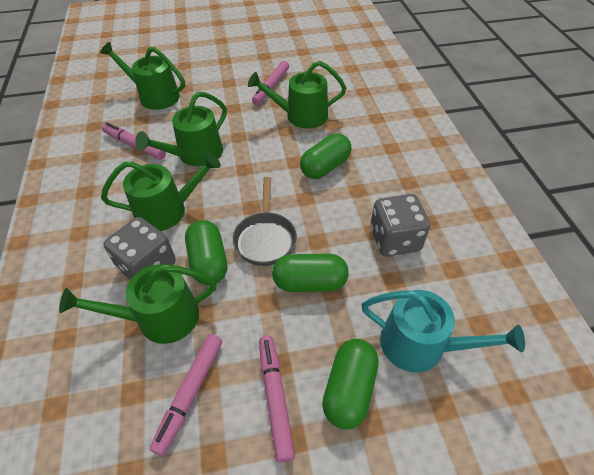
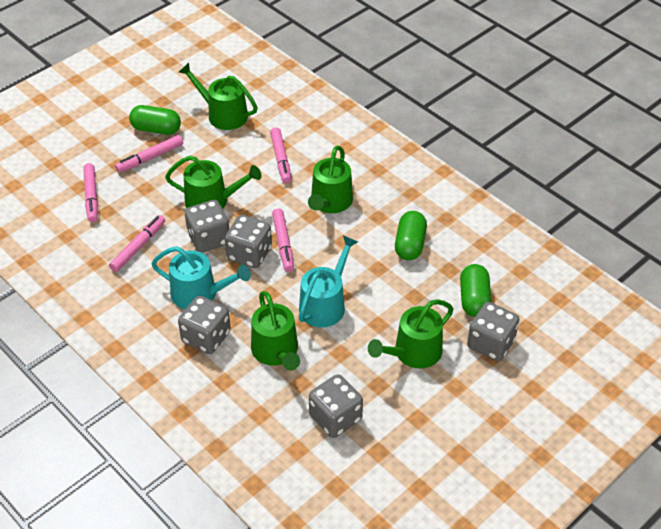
green capsule: 4 -> 3
grey dice: 2 -> 5
grey pan: 1 -> 0
pink marker: 4 -> 5
turquoise watering can: 1 -> 2

